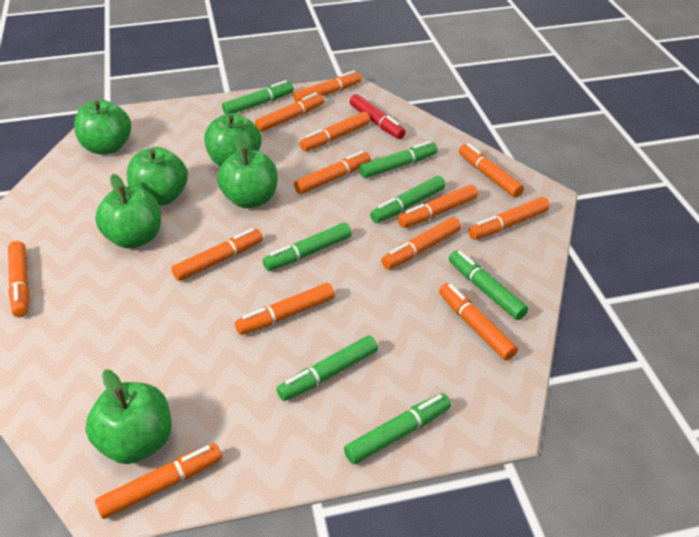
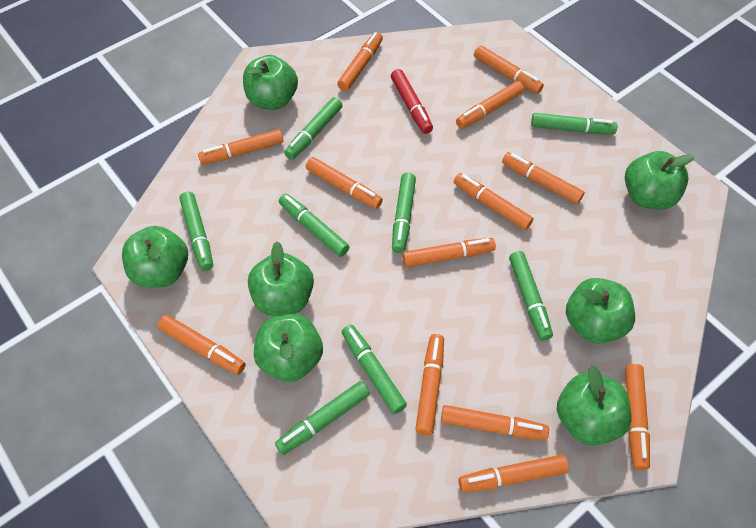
green apple: 6 -> 7
green marker: 7 -> 8

